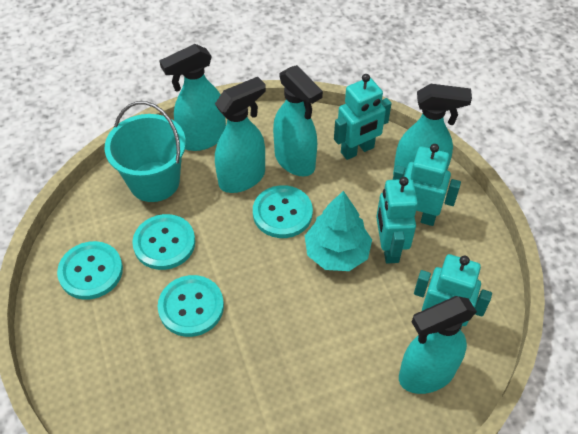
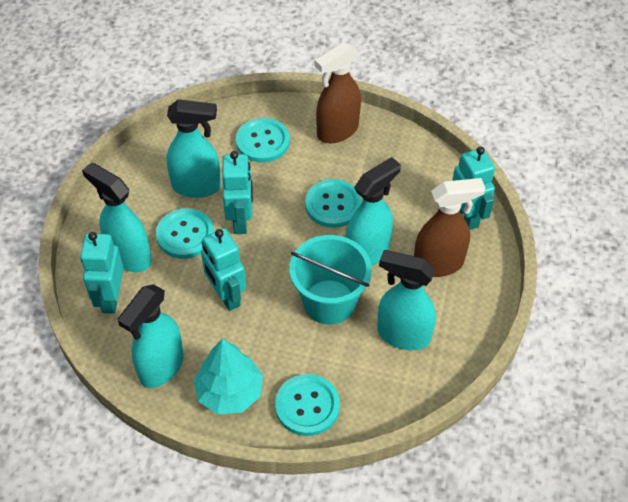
brown spray bottle: 0 -> 2

